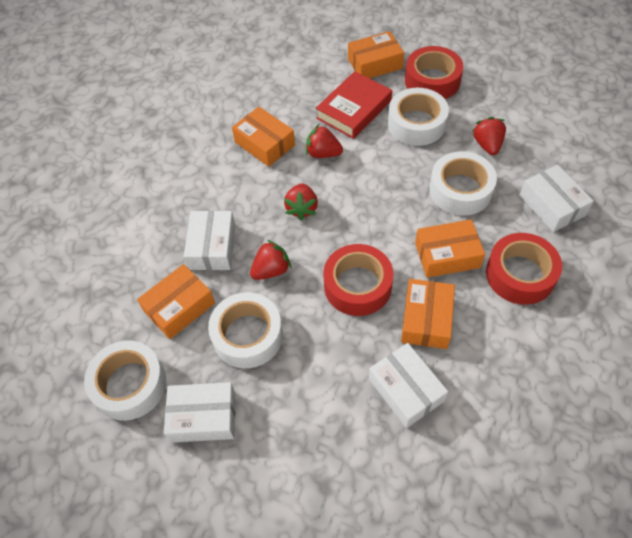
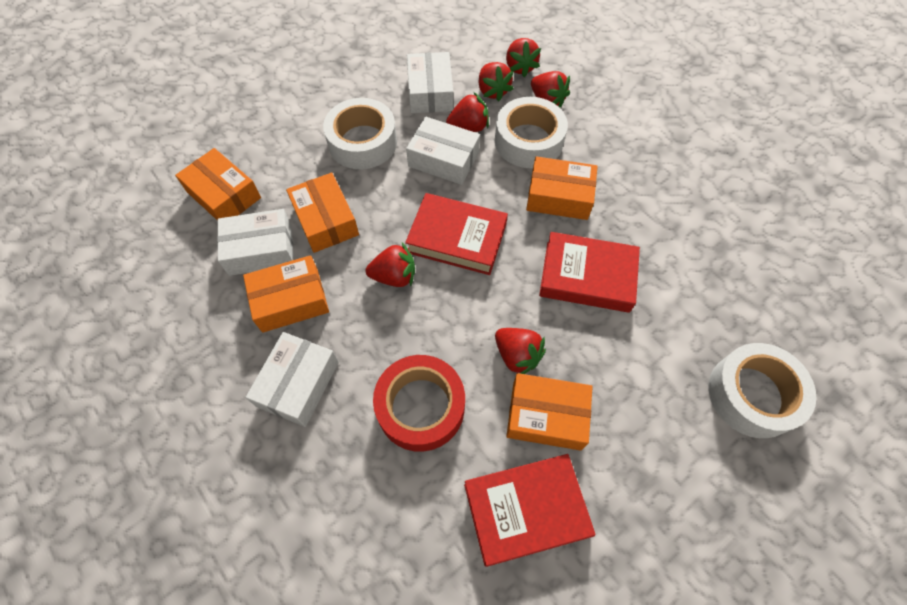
red book: 1 -> 3
red strawberry: 4 -> 6
red tape: 3 -> 1
white tape: 4 -> 3

